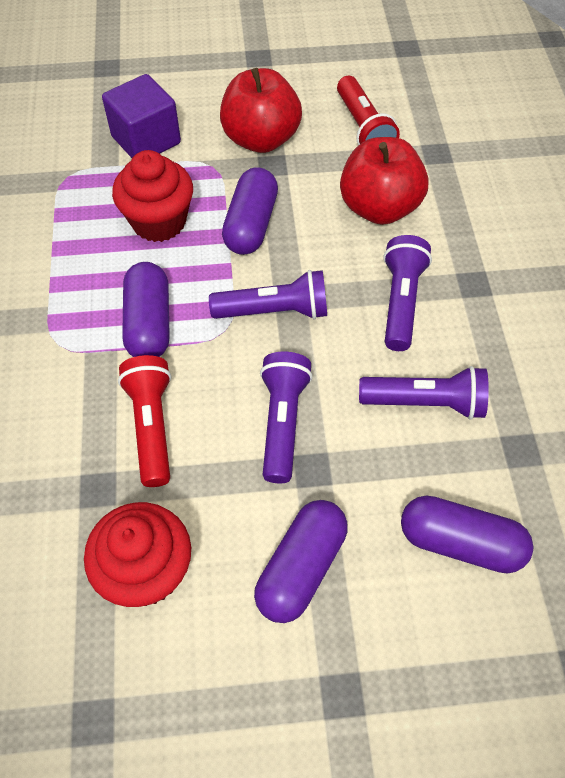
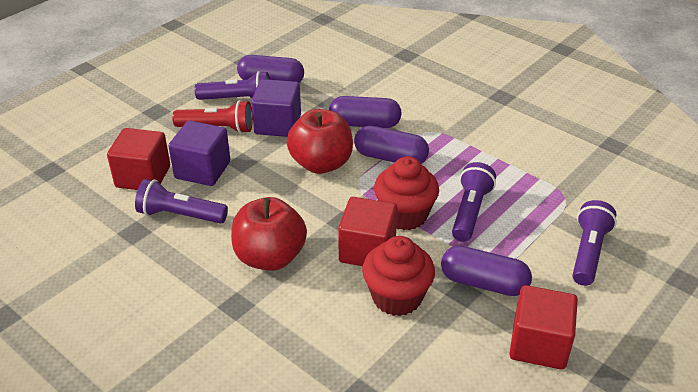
purple cube: 1 -> 2
red cube: 0 -> 3
red flashlight: 2 -> 1

